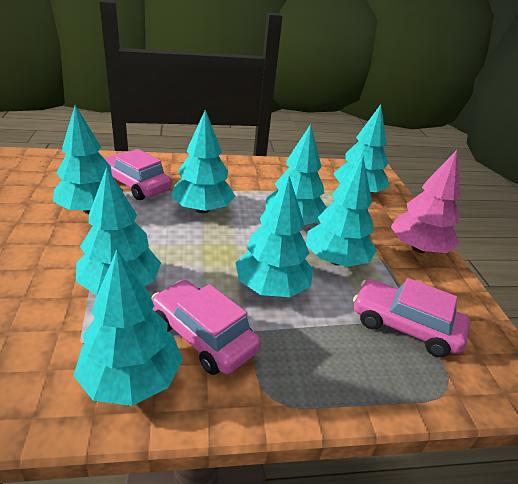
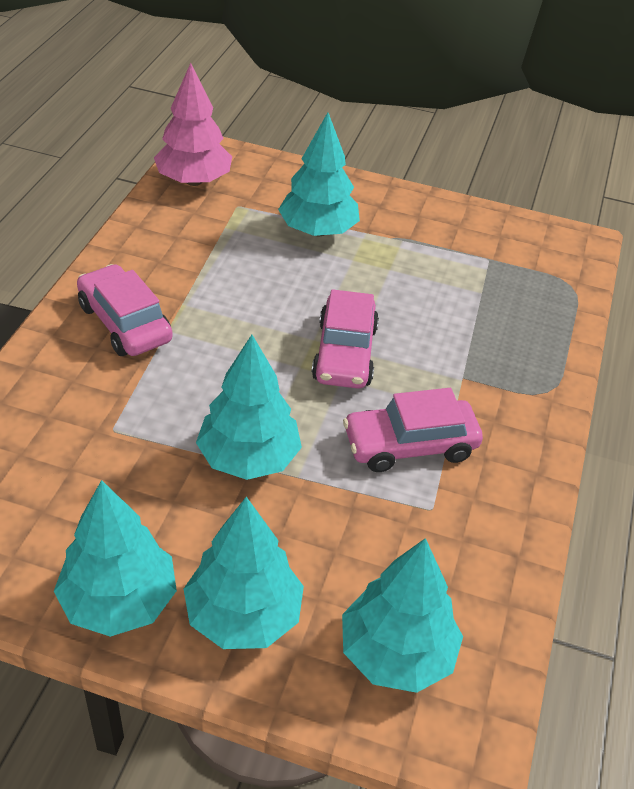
turquoise tree: 8 -> 5

